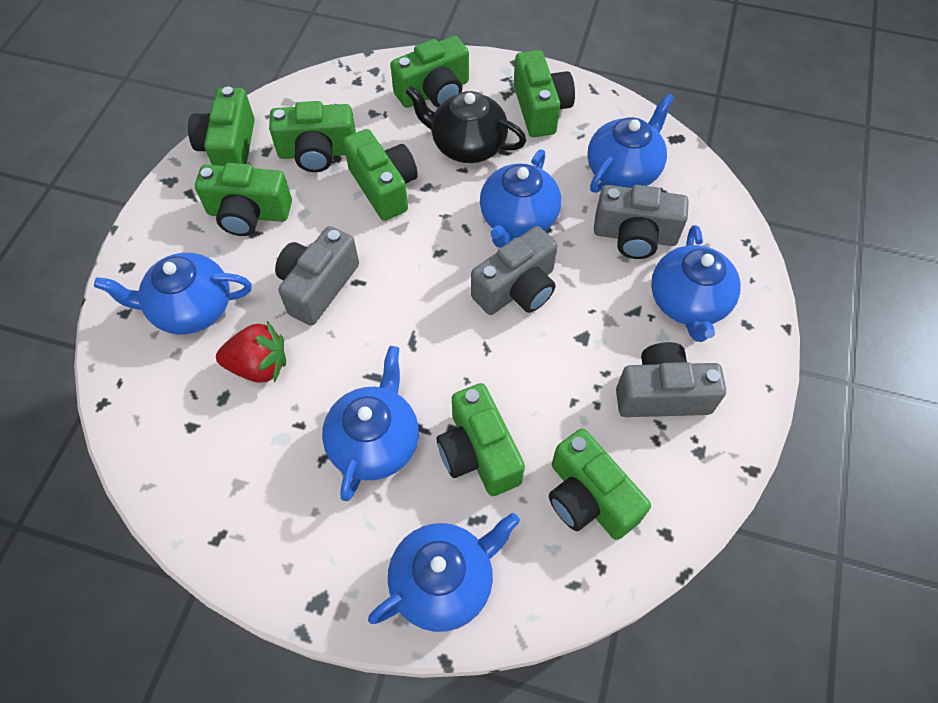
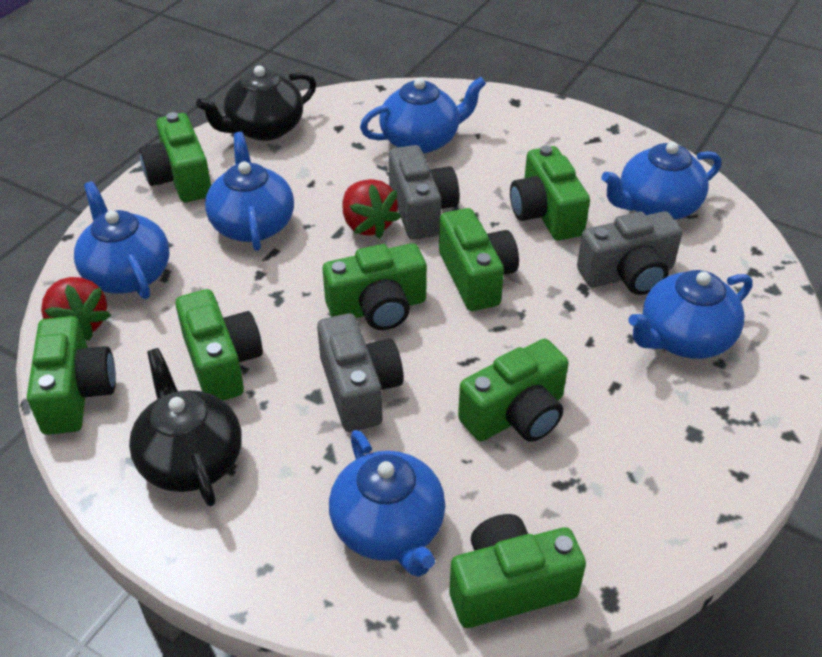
black teapot: 1 -> 2
grey camera: 4 -> 3
red strawberry: 1 -> 2

